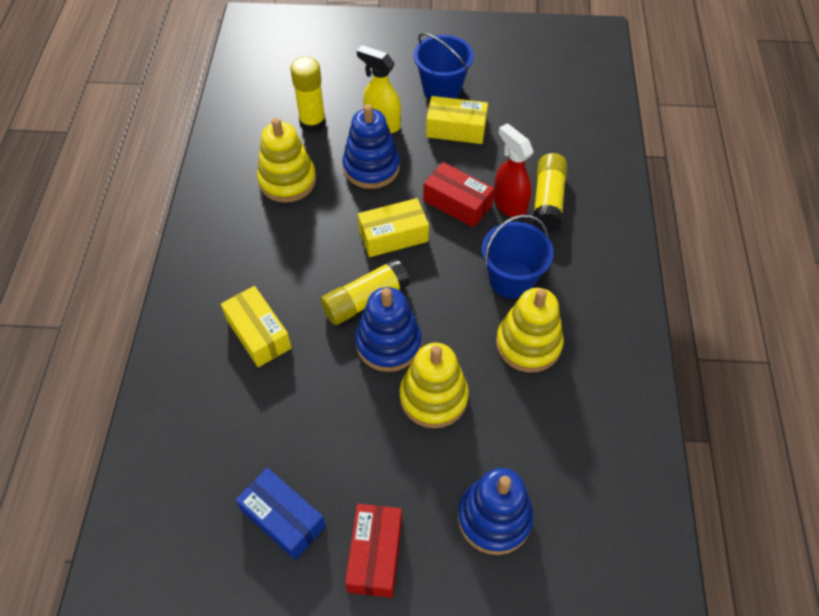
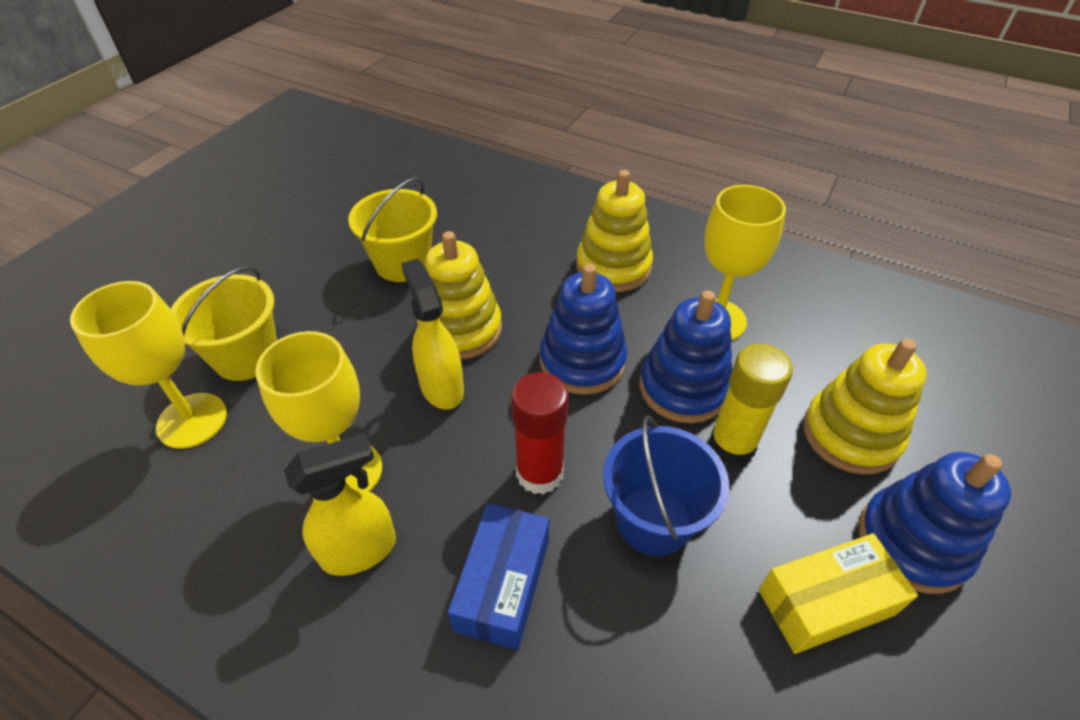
blue bucket: 2 -> 1
red box: 2 -> 0
red glue stick: 0 -> 1
red spray bottle: 1 -> 0
yellow box: 3 -> 1
yellow bucket: 0 -> 2
yellow glue stick: 3 -> 1
yellow goblet: 0 -> 3
yellow spray bottle: 1 -> 2

